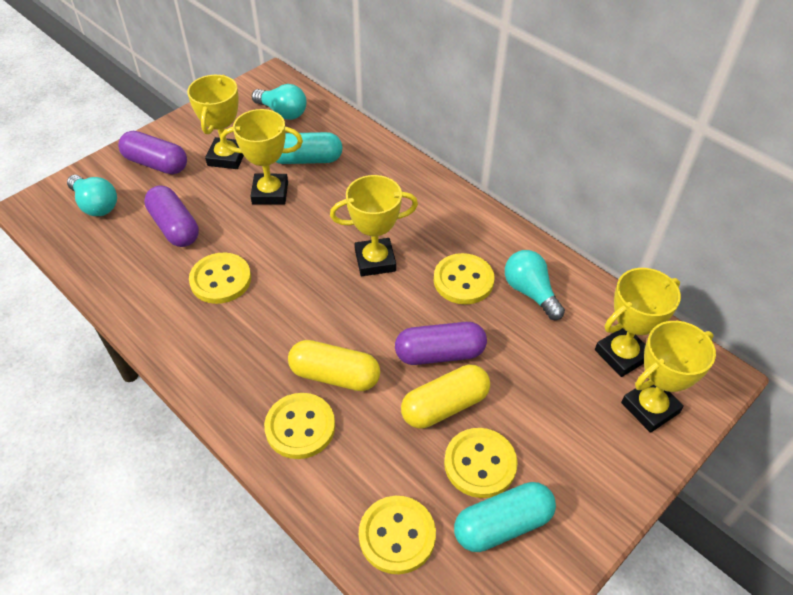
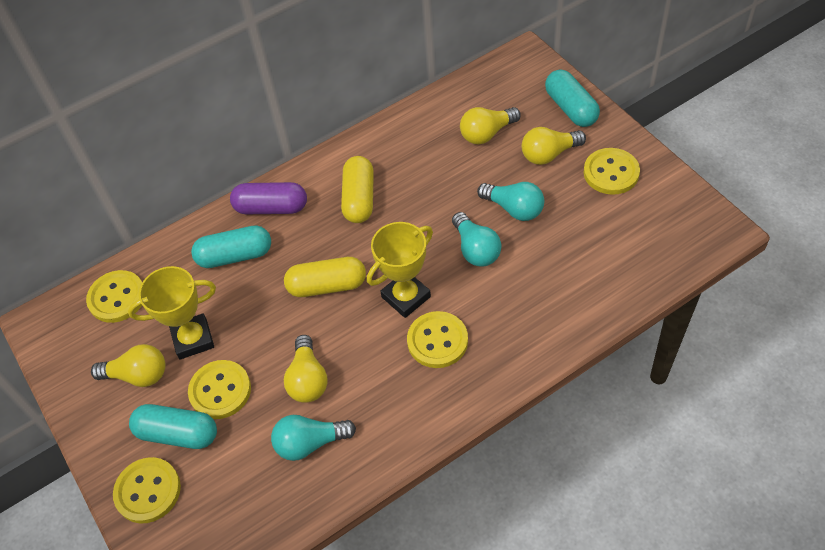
purple capsule: 3 -> 1
turquoise capsule: 2 -> 3
yellow light bulb: 0 -> 4
yellow trophy: 5 -> 2

